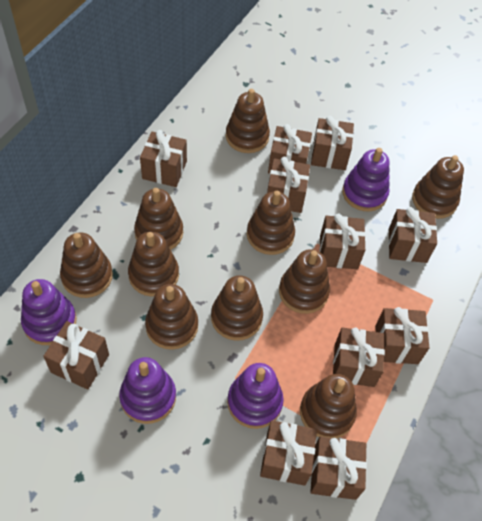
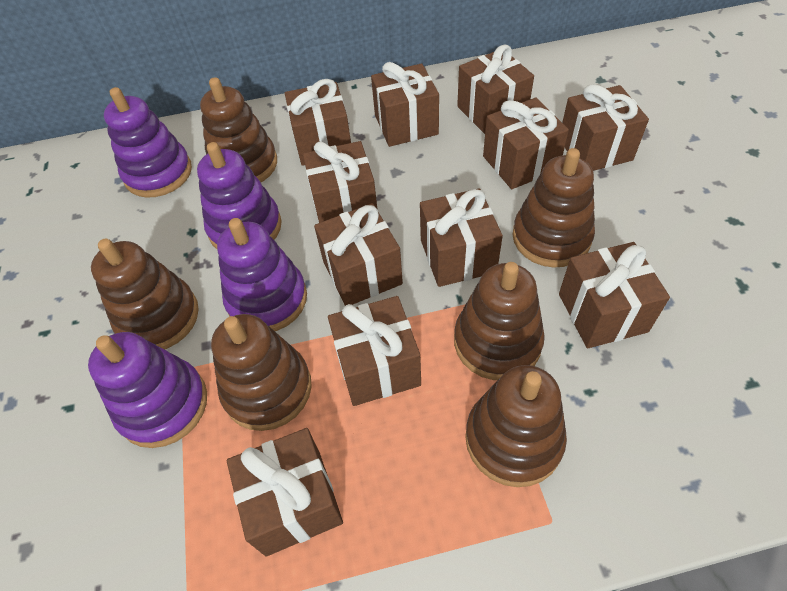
brown stacking toy: 10 -> 6

